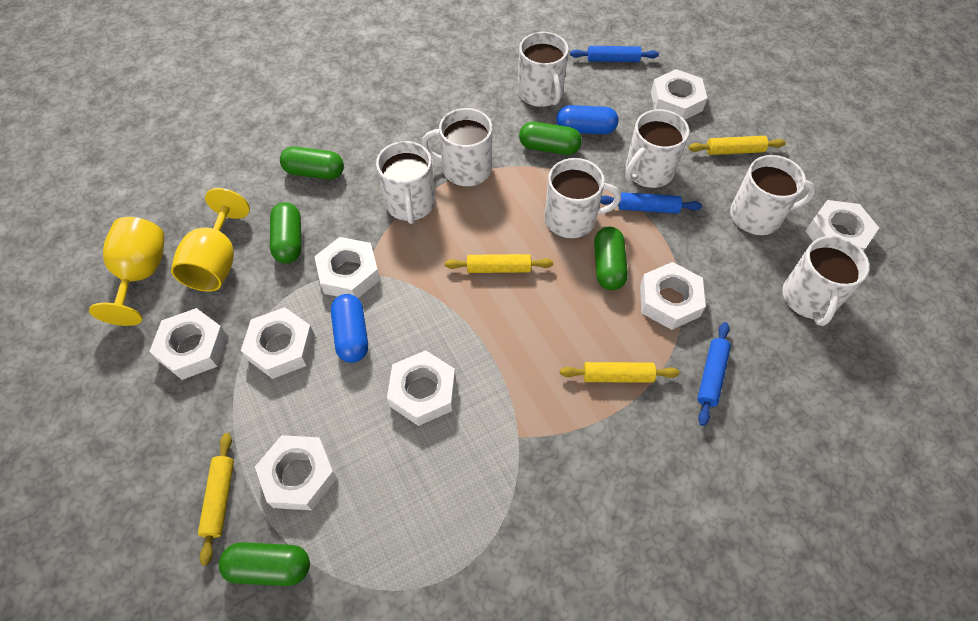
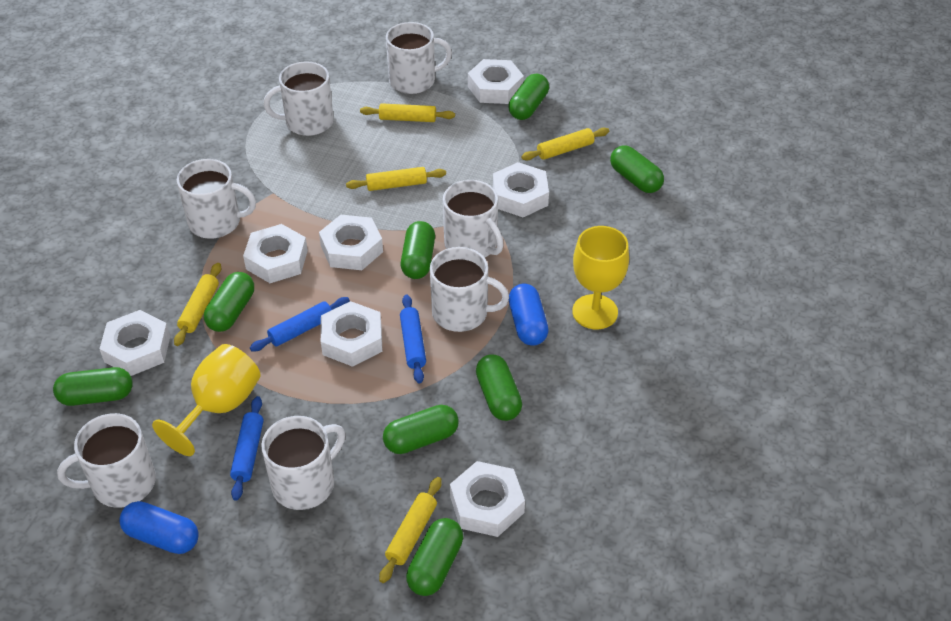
green capsule: 5 -> 8
white nut: 8 -> 7
yellow rolling pin: 4 -> 5

